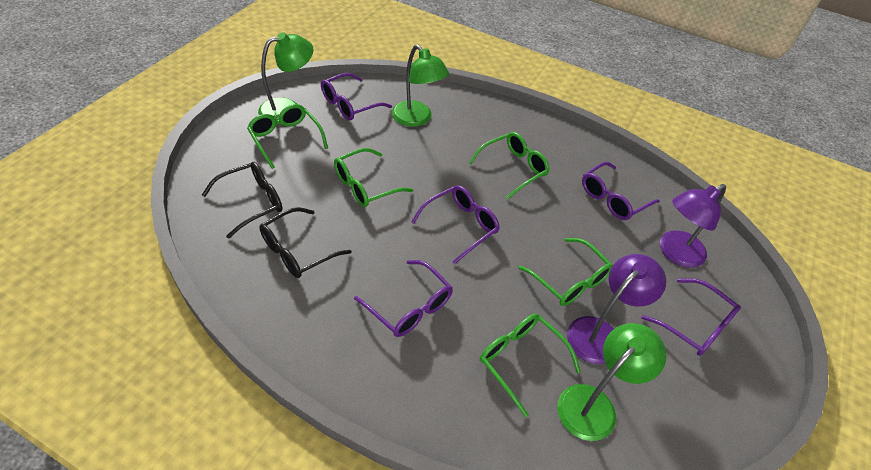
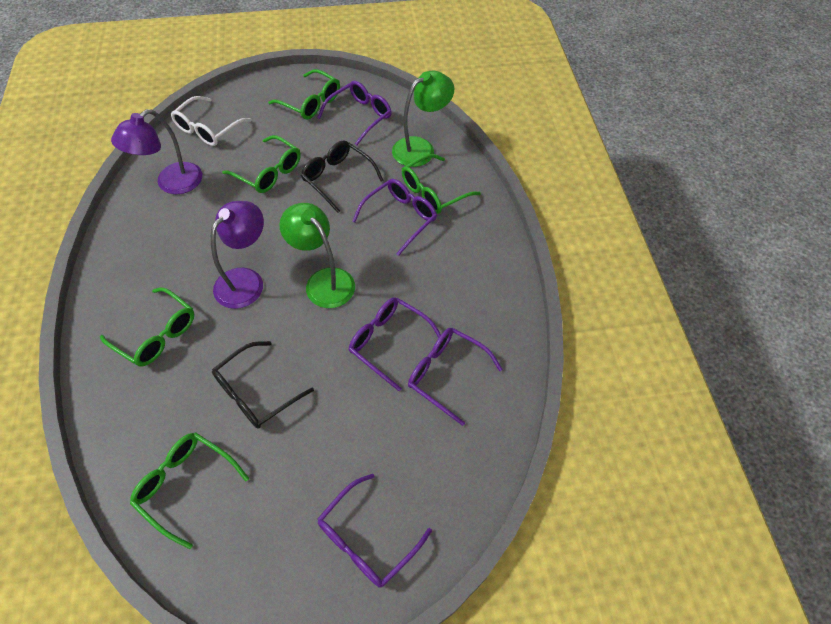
green lamp: 3 -> 2
white glasses: 0 -> 1

